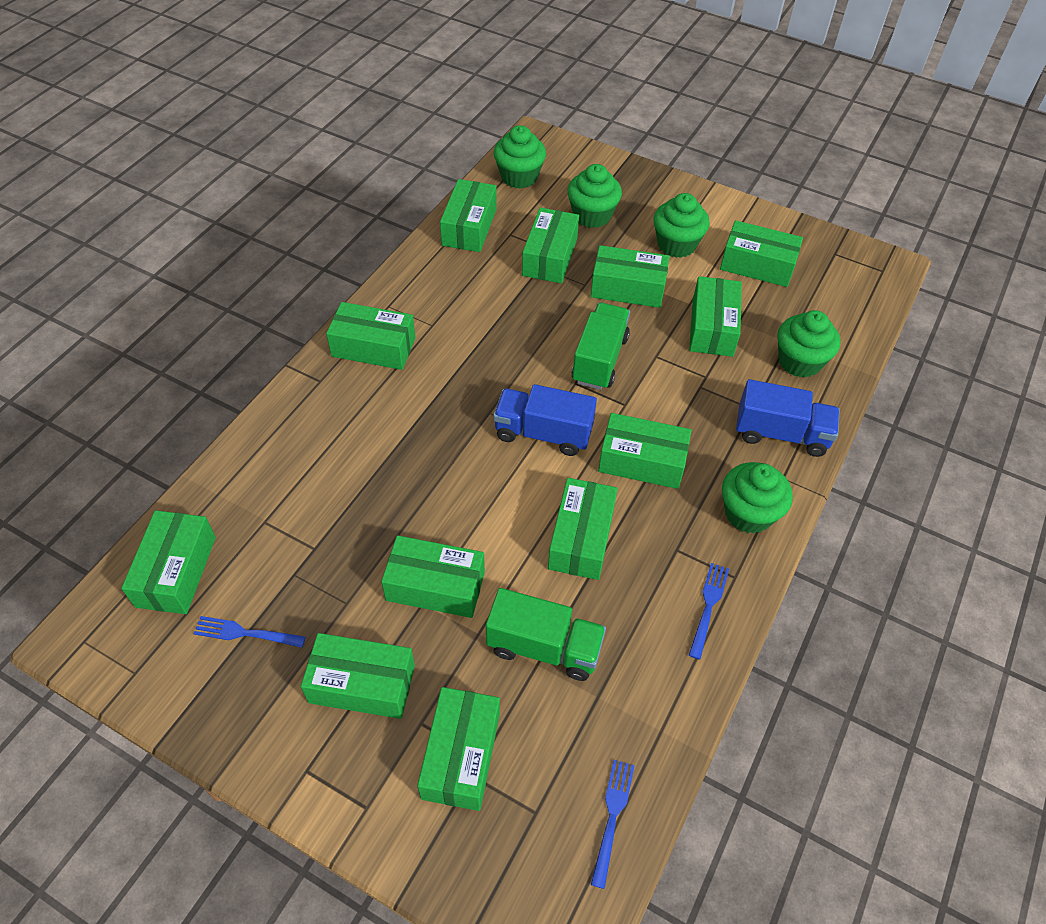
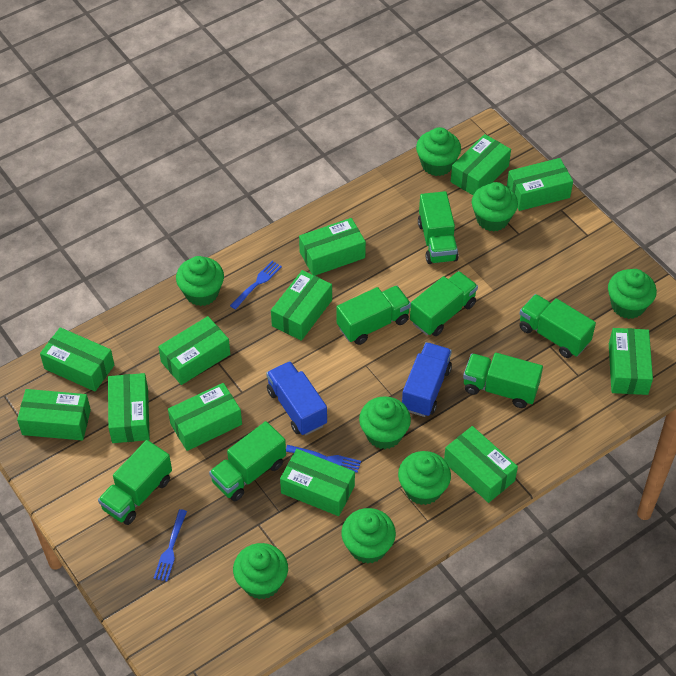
green cupcake: 5 -> 8
green truck: 2 -> 7

